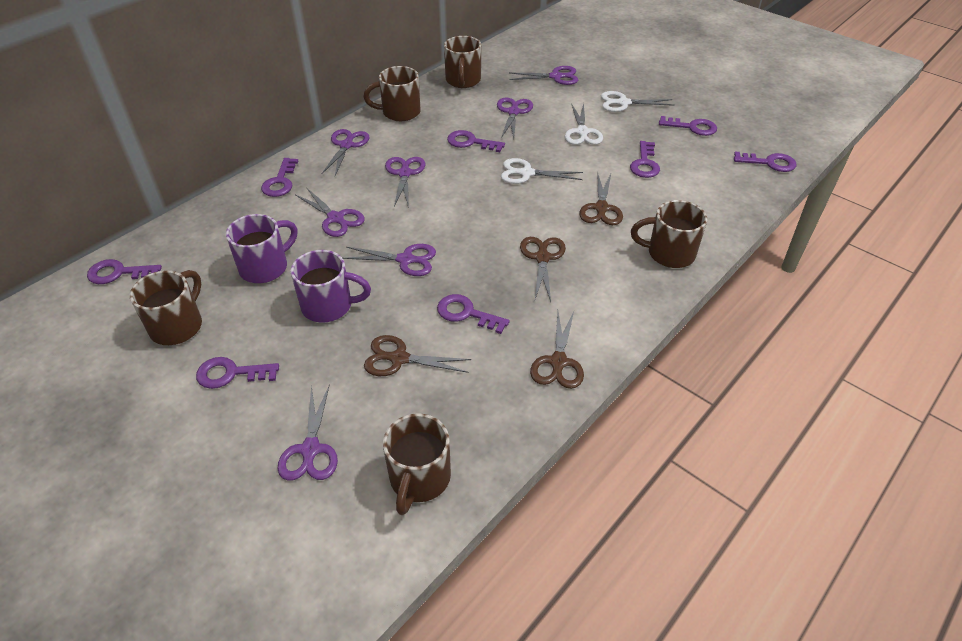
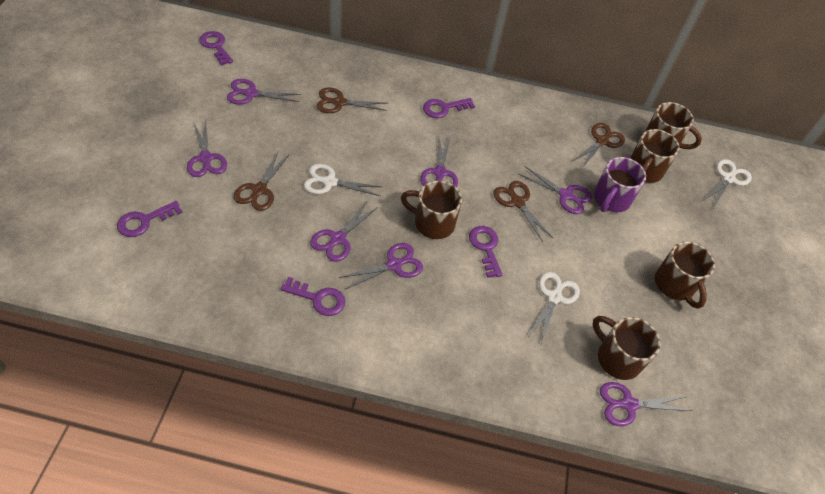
purple key: 8 -> 5
purple mug: 2 -> 1

